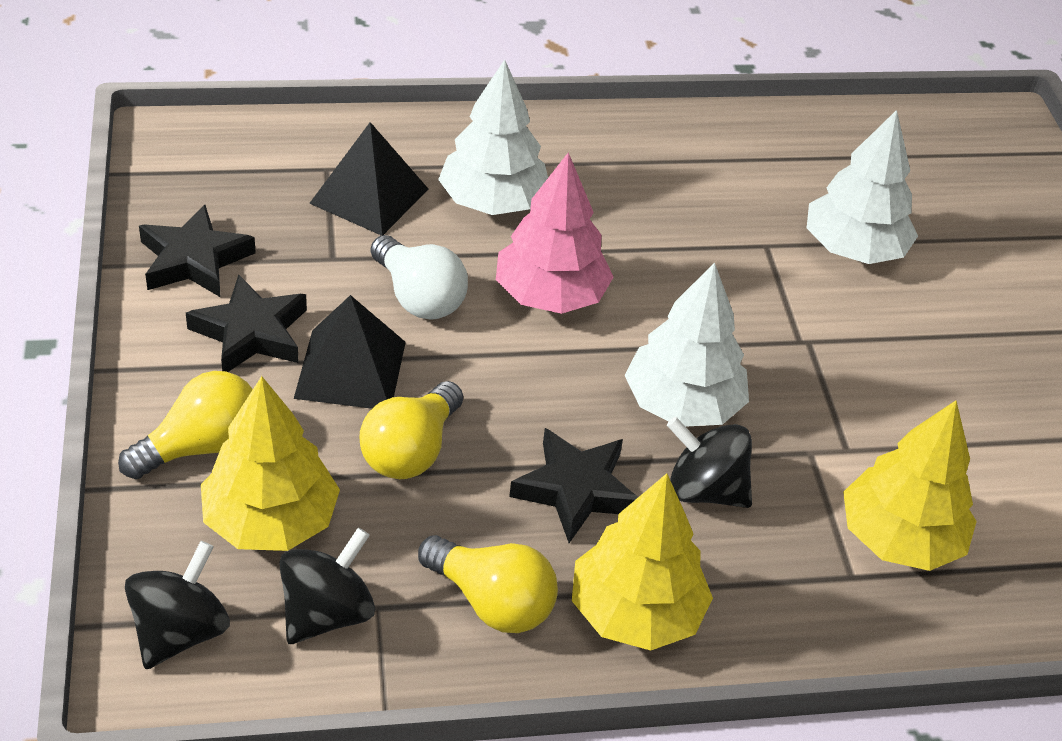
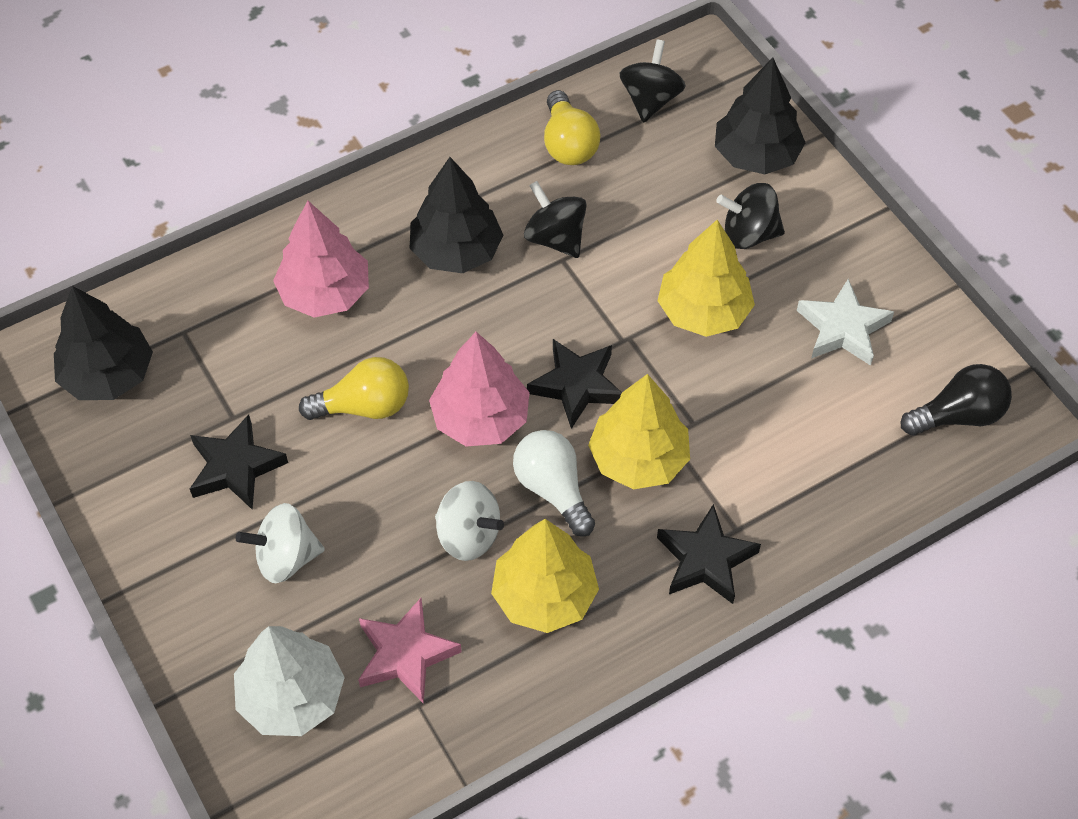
black light bulb: 0 -> 1
black pyramid: 2 -> 0
black tree: 0 -> 3
pink star: 0 -> 1
pink tree: 1 -> 2
white spinning top: 0 -> 2
white star: 0 -> 1
white tree: 3 -> 1
yellow light bulb: 3 -> 2

